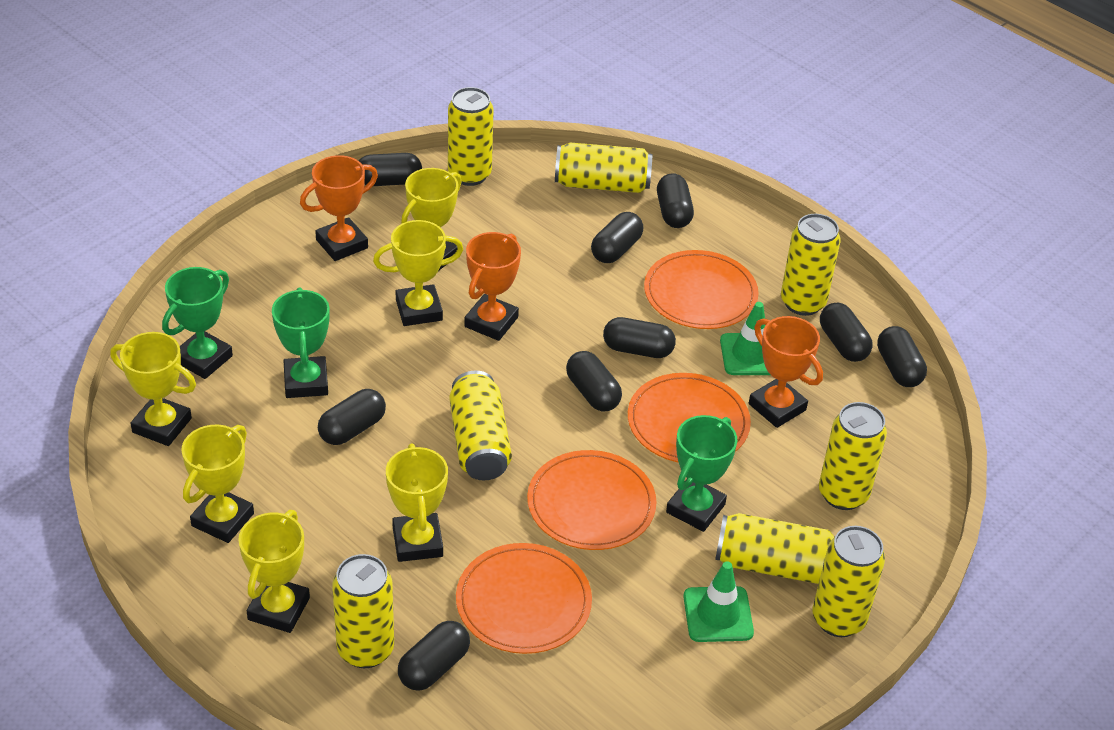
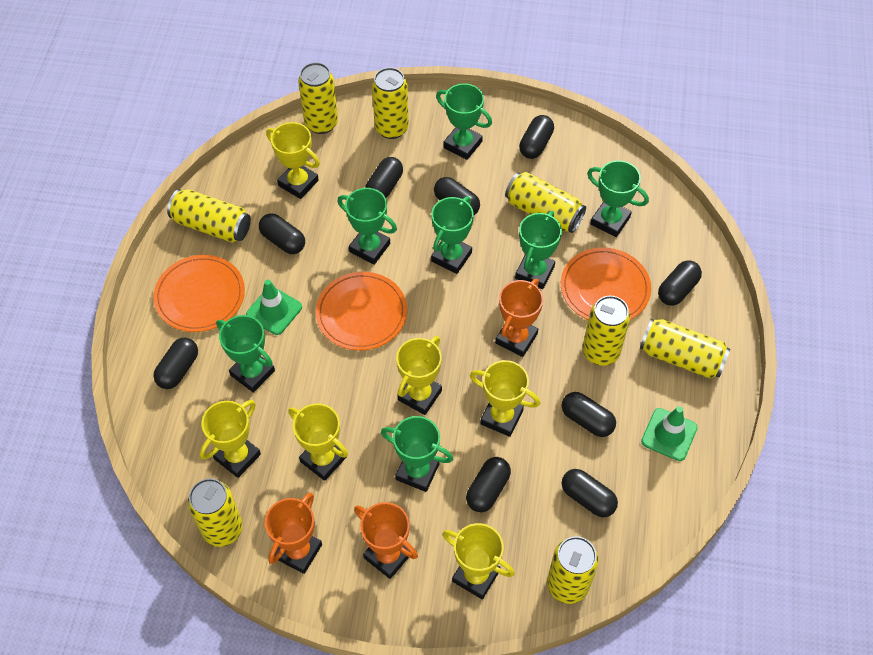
green trophy: 3 -> 7
orange plate: 4 -> 3

